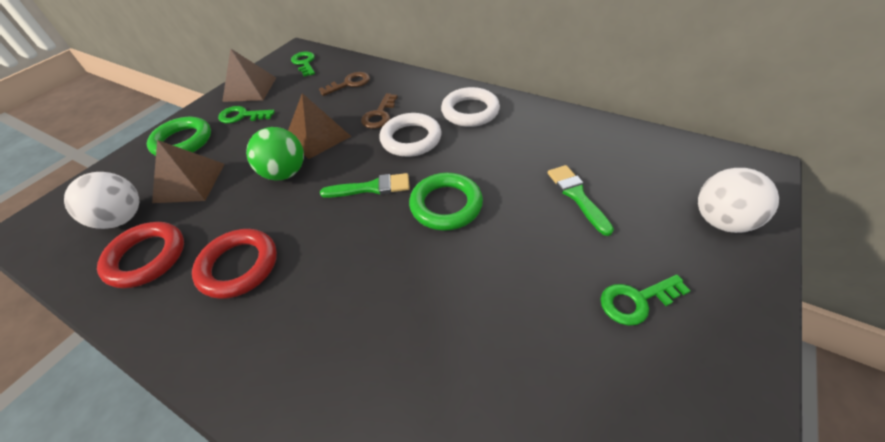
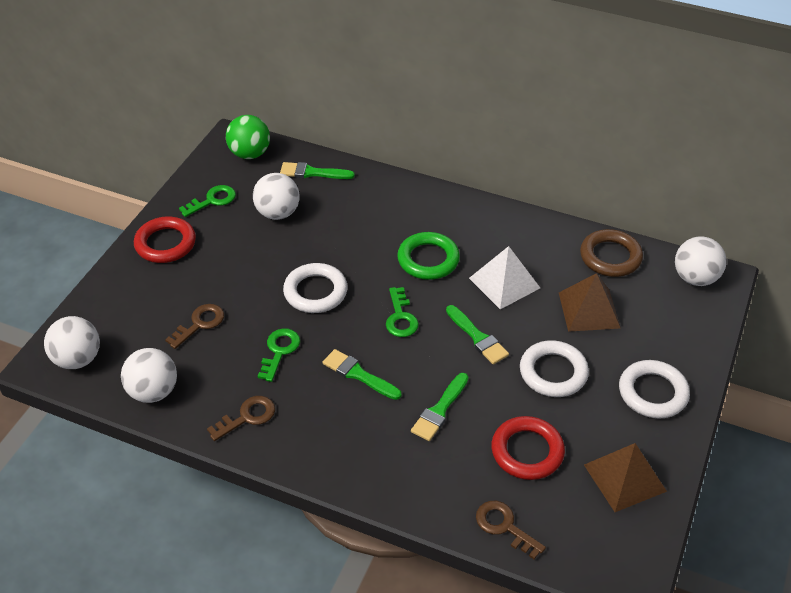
brown key: 2 -> 3
brown pyramid: 3 -> 2
brown ring: 0 -> 1
green brush: 2 -> 4
green ring: 2 -> 1
white ball: 2 -> 4
white pyramid: 0 -> 1
white ring: 2 -> 3

